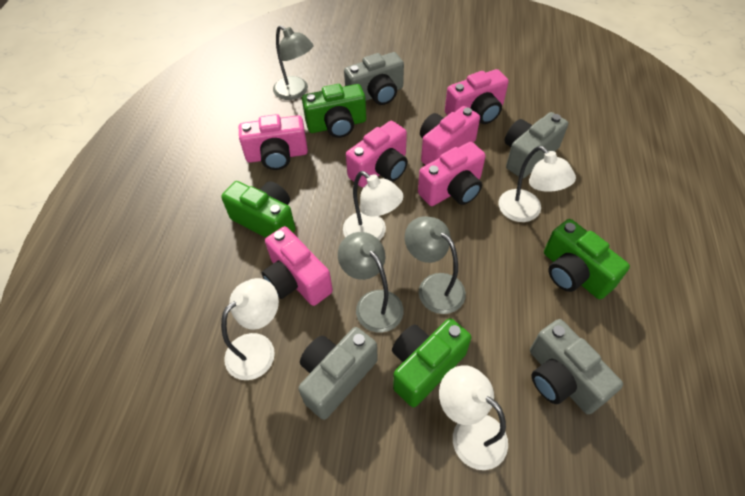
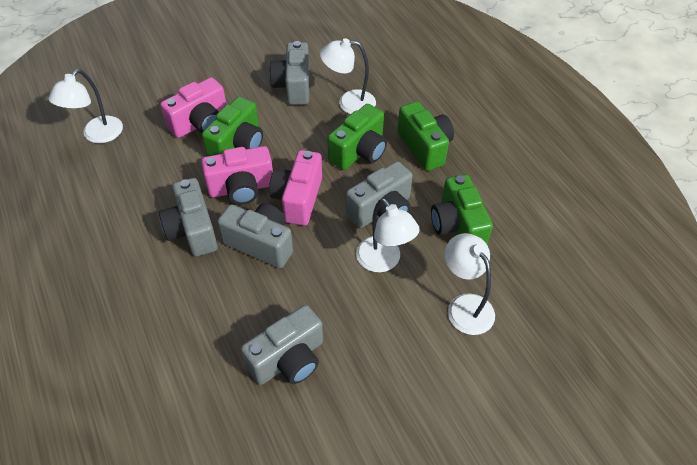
grey camera: 4 -> 5
grey lamp: 3 -> 0
pink camera: 6 -> 3

